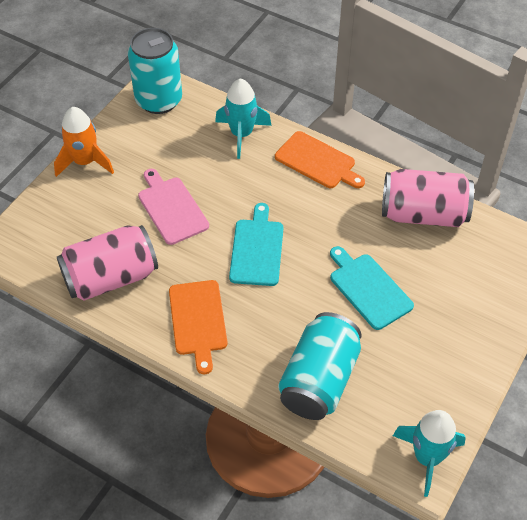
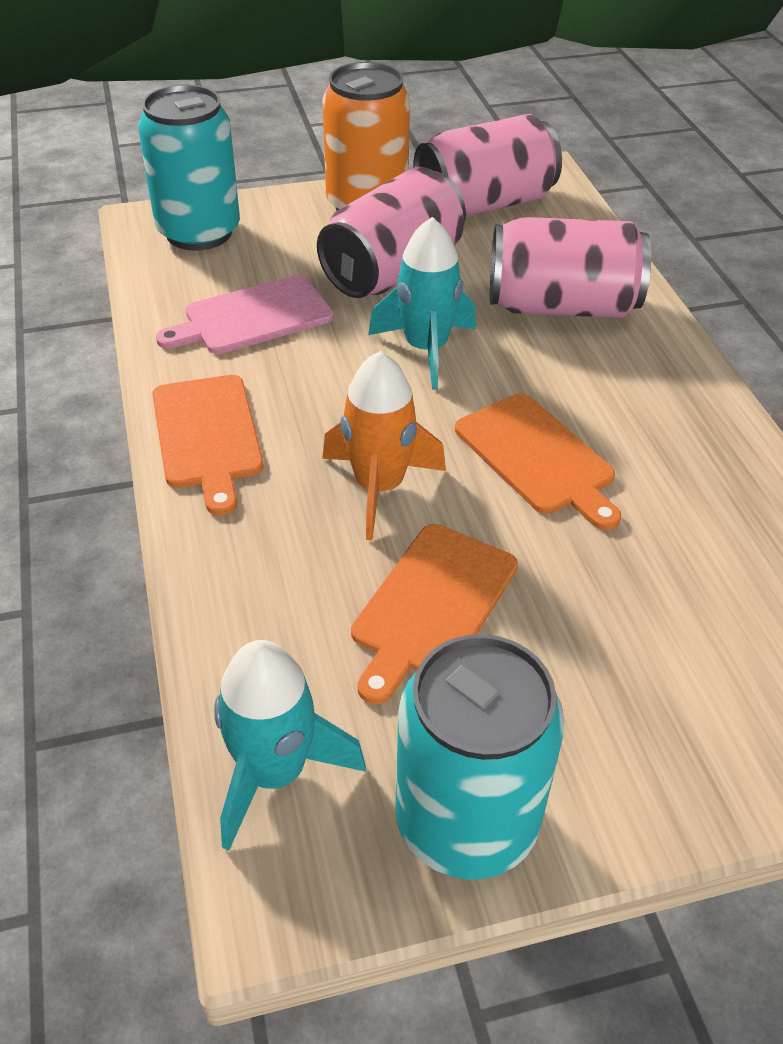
orange can: 0 -> 1
orange cutting board: 2 -> 3
pink can: 2 -> 3
turquoise cutting board: 2 -> 0

